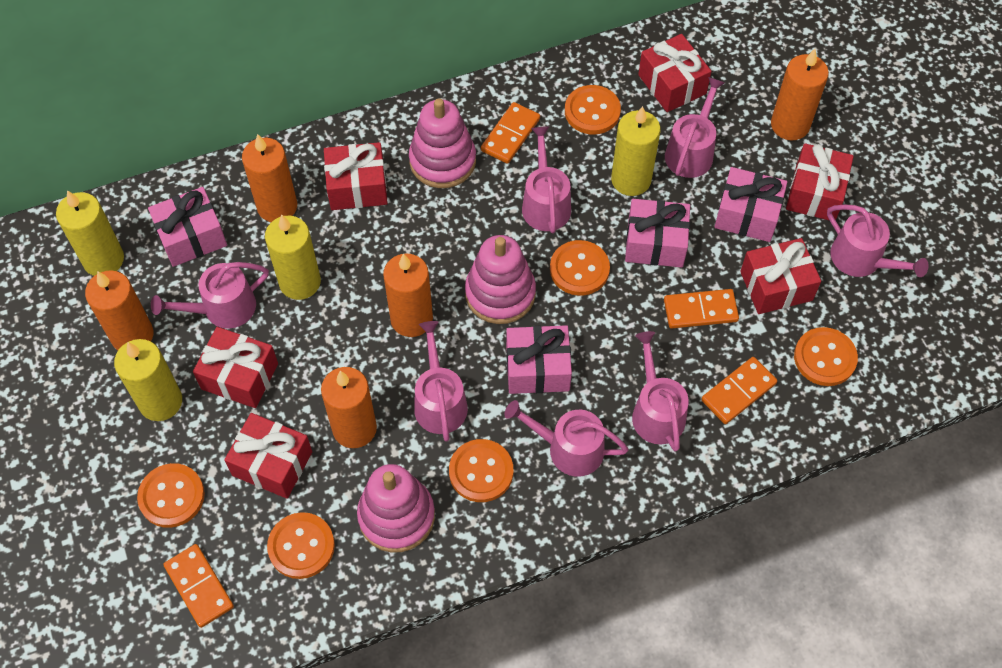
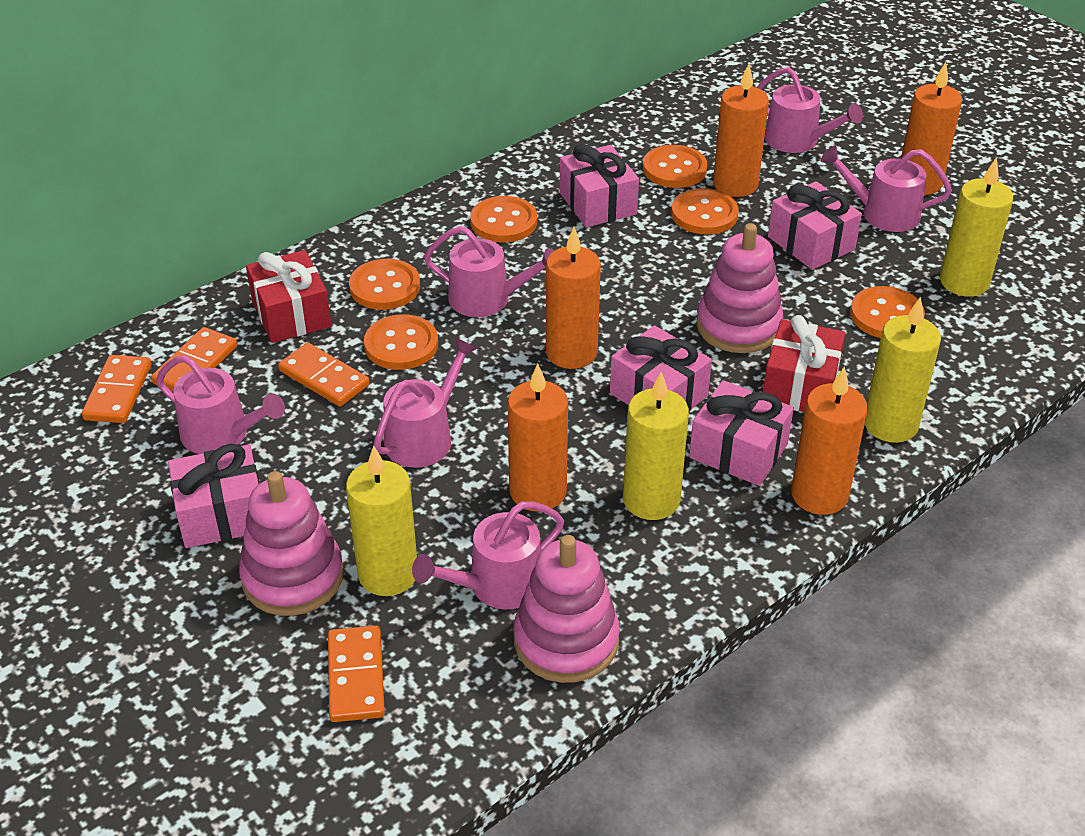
pink gift: 4 -> 5
pink watering can: 7 -> 6
red gift: 6 -> 2

